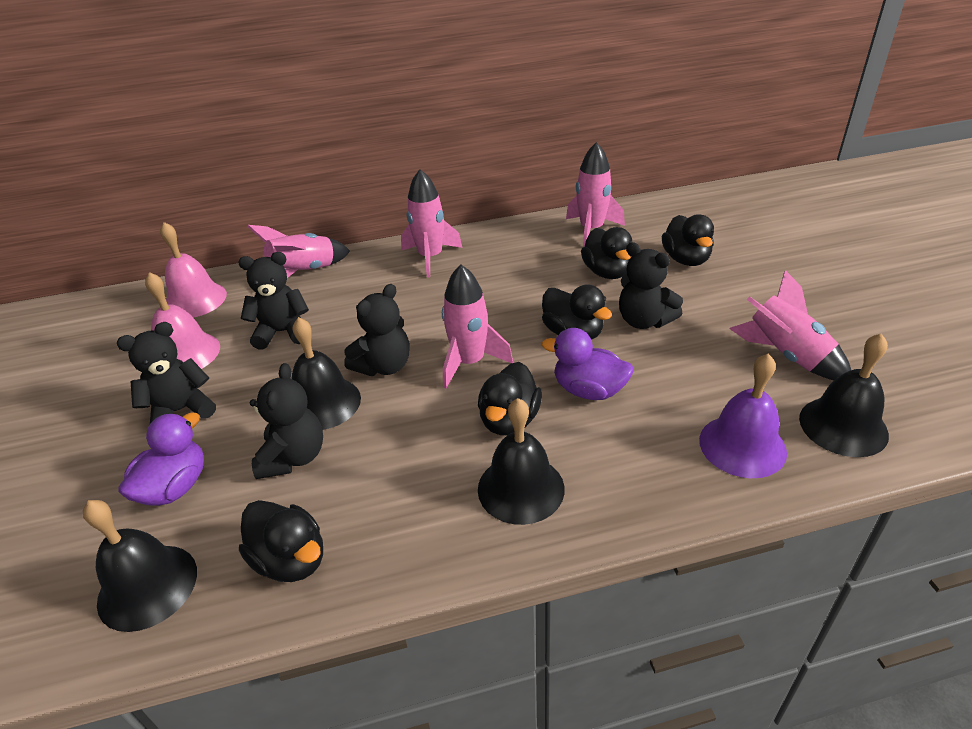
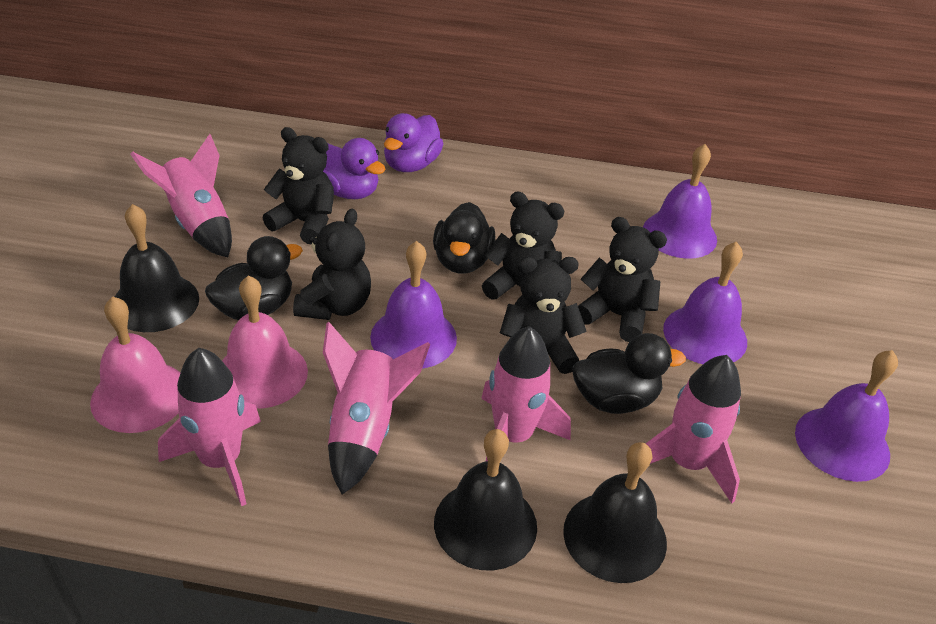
black bell: 4 -> 3
black duck: 5 -> 3
purple bell: 1 -> 4

